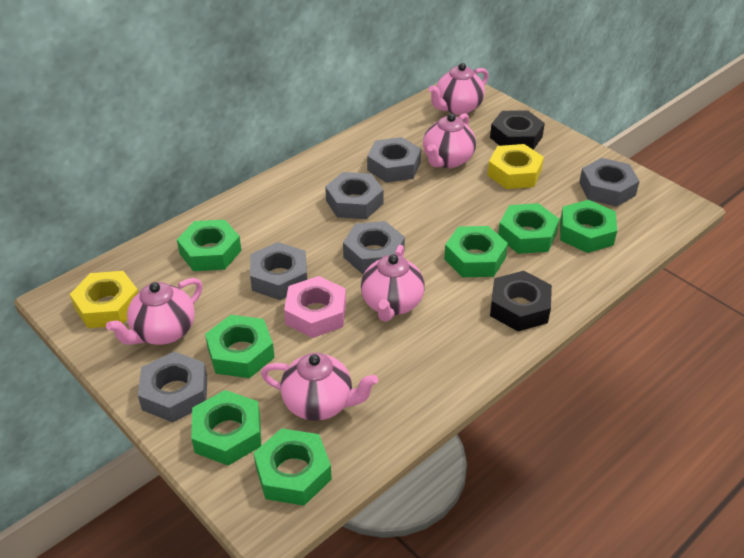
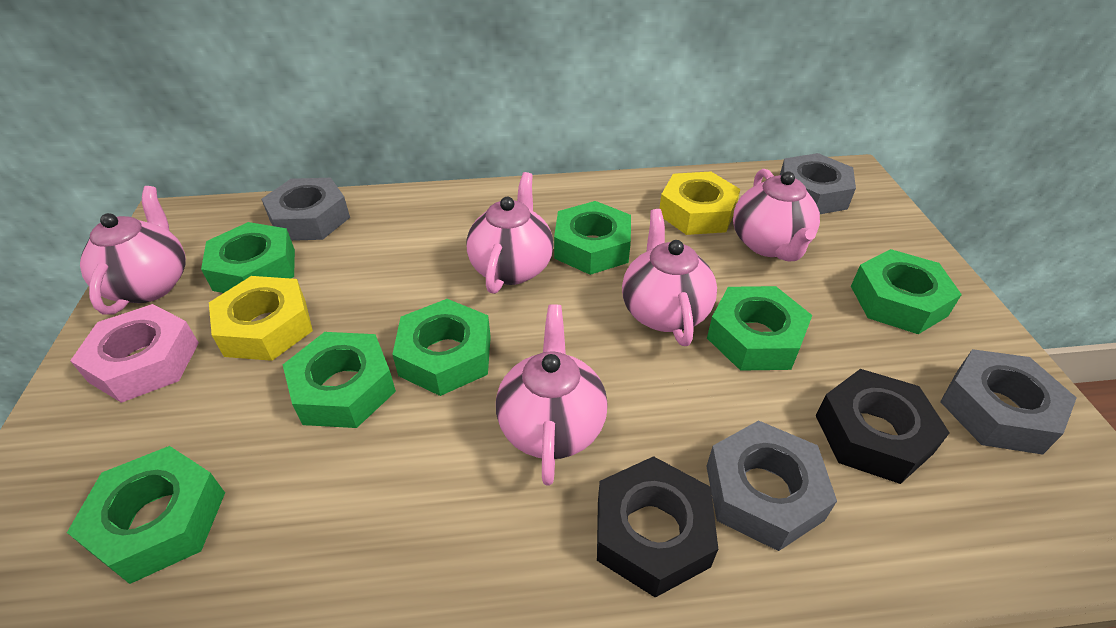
grey nut: 6 -> 4

